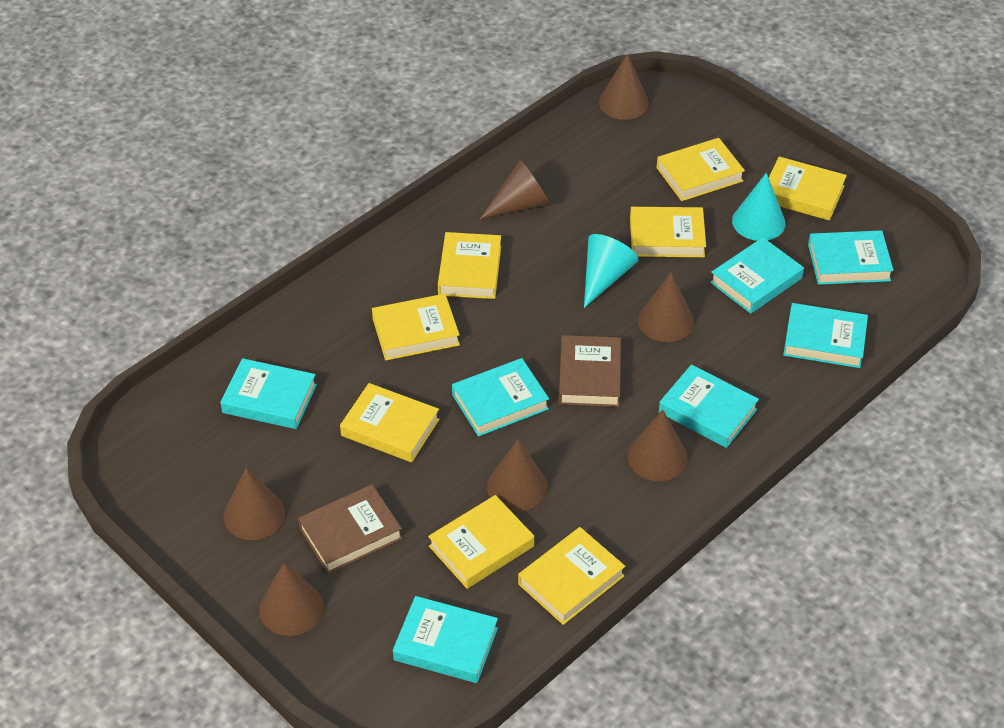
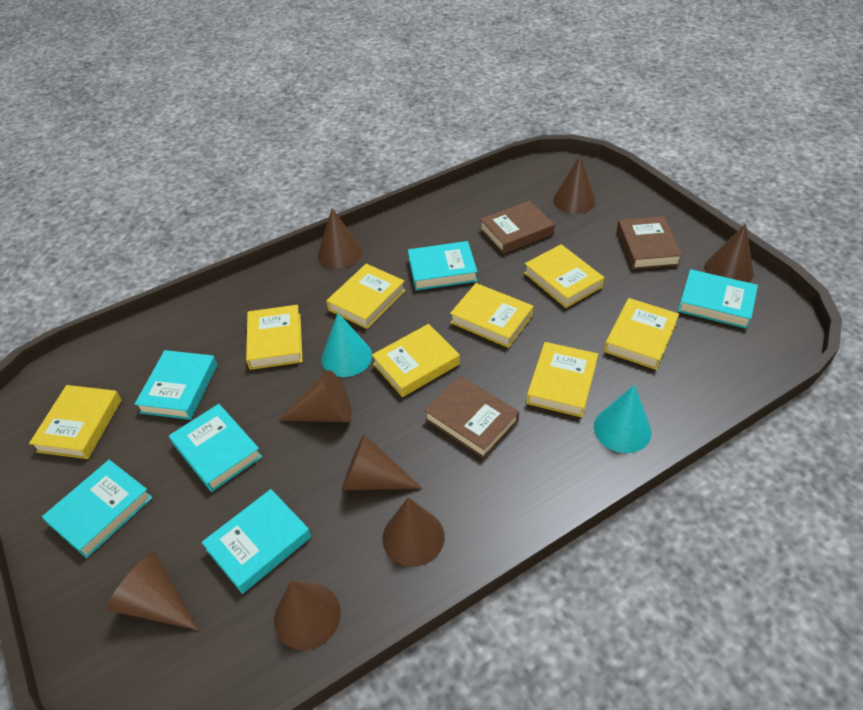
brown book: 2 -> 3
brown cone: 7 -> 8
turquoise book: 7 -> 6

